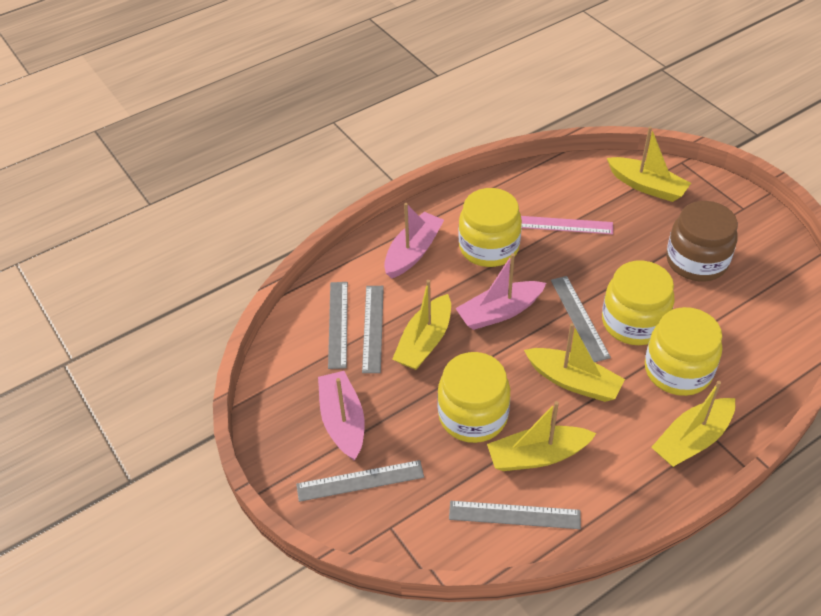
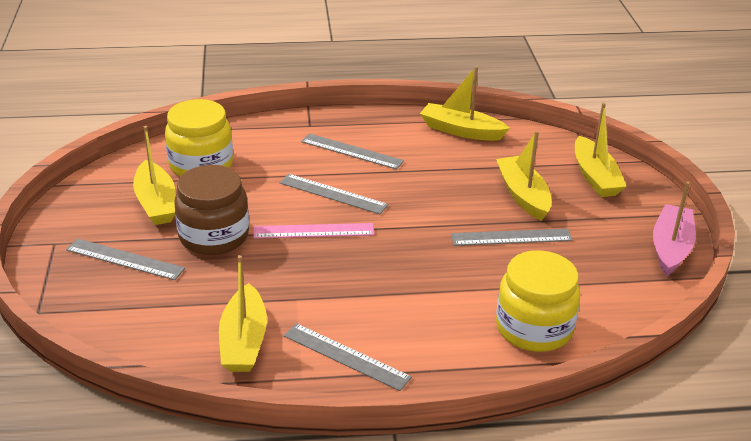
pink boat: 3 -> 1
yellow jar: 4 -> 2

